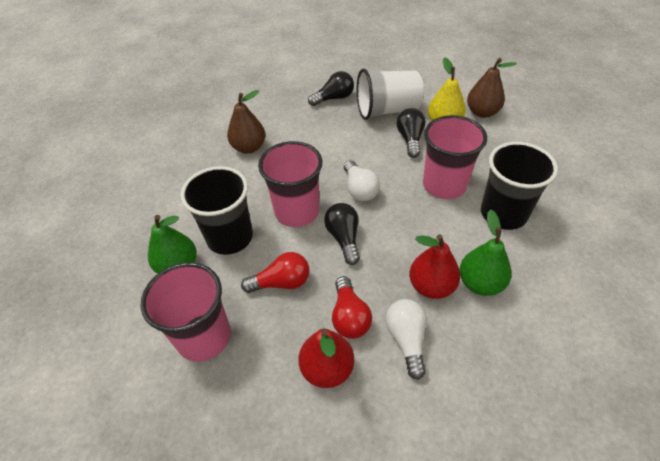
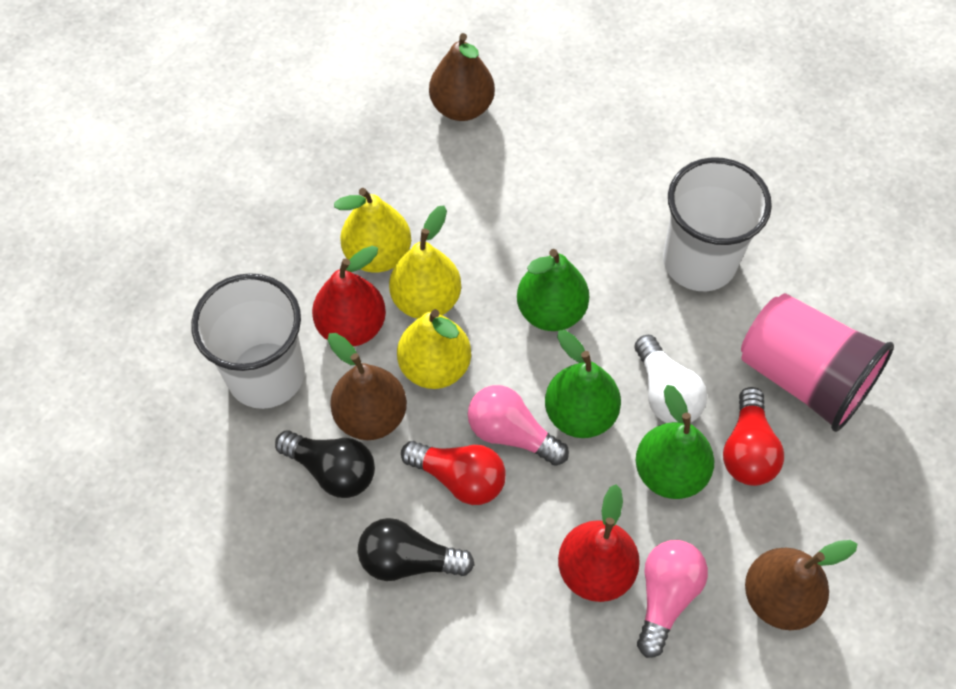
black cup: 2 -> 0
black light bulb: 3 -> 2
brown pear: 2 -> 3
green pear: 2 -> 3
pink cup: 3 -> 1
pink light bulb: 0 -> 2
white cup: 1 -> 2
white light bulb: 2 -> 1
yellow pear: 1 -> 3

